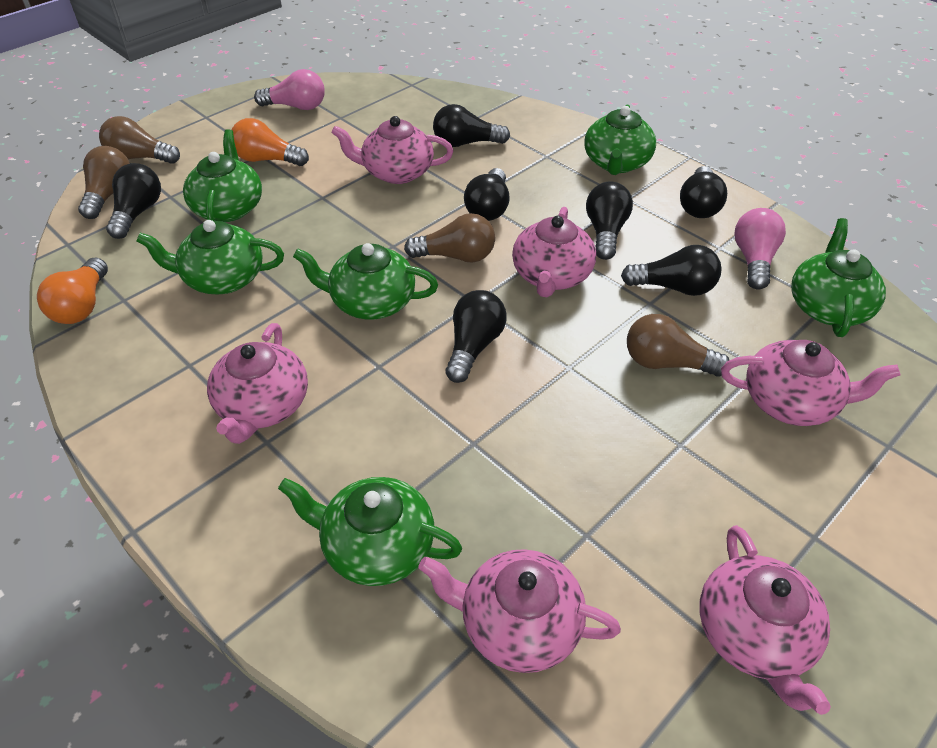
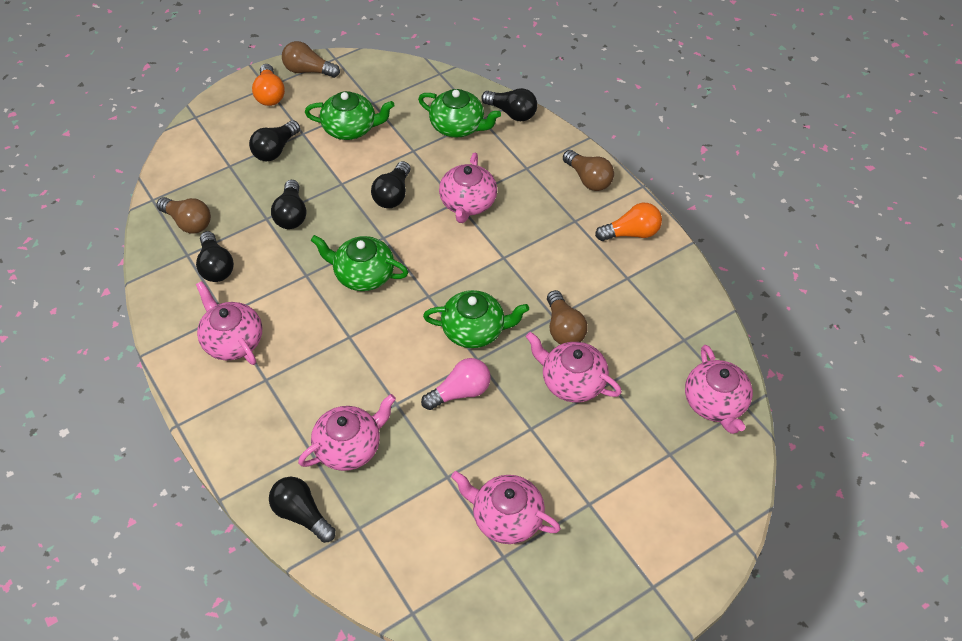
black light bulb: 7 -> 6
green teapot: 6 -> 4
pink light bulb: 2 -> 1

